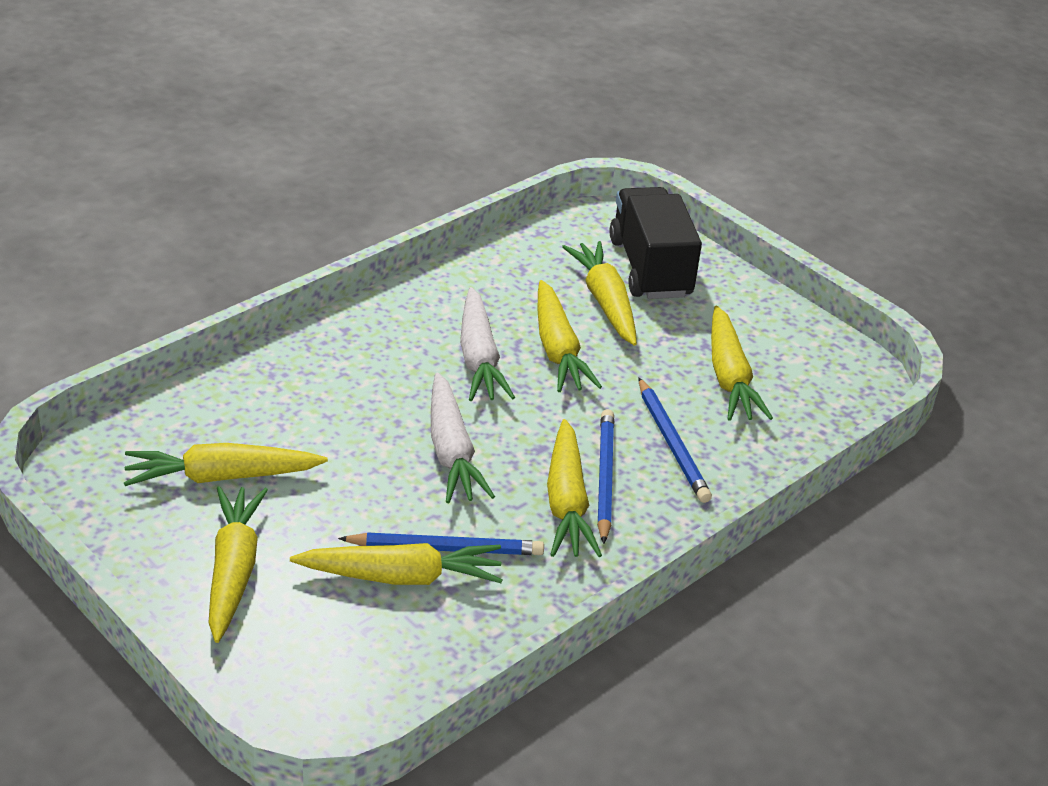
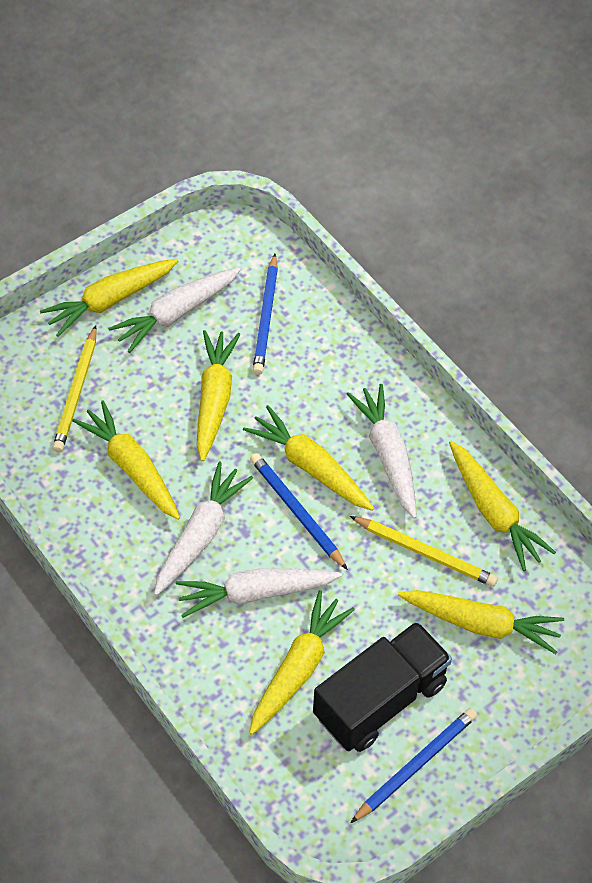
white carrot: 2 -> 4
yellow pencil: 0 -> 2

